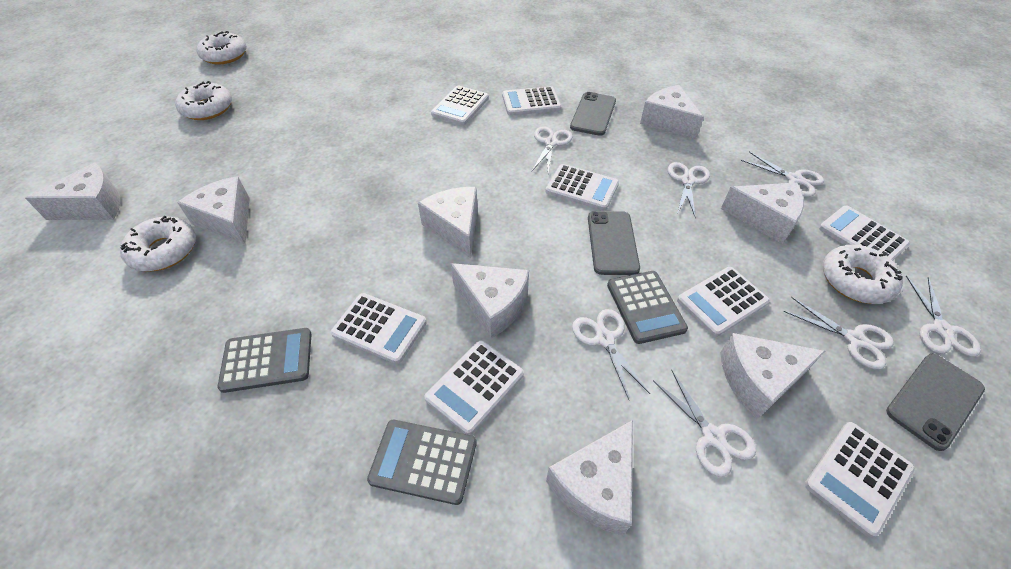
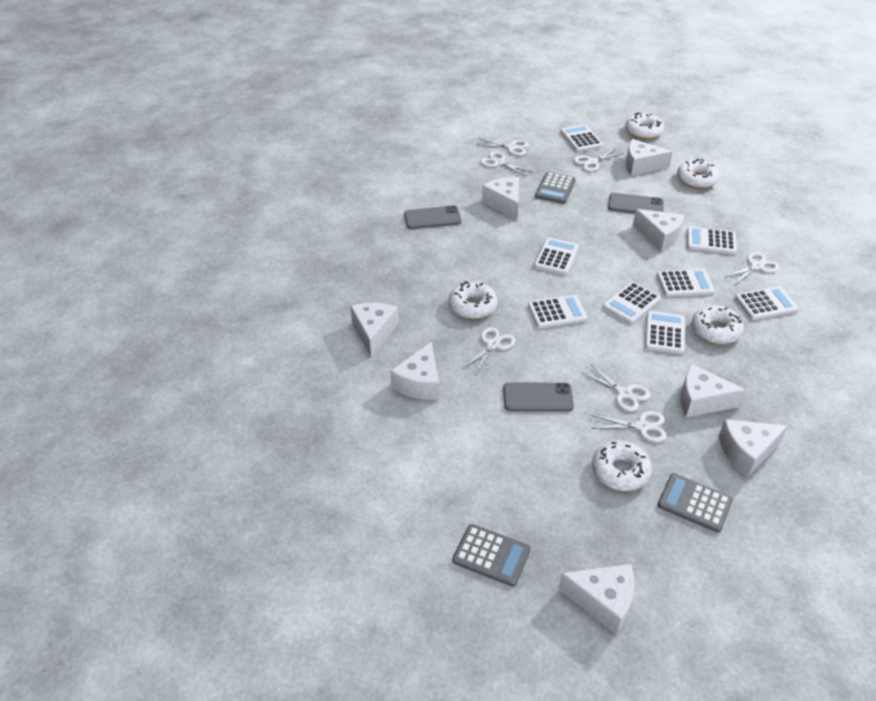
white donut: 4 -> 5

